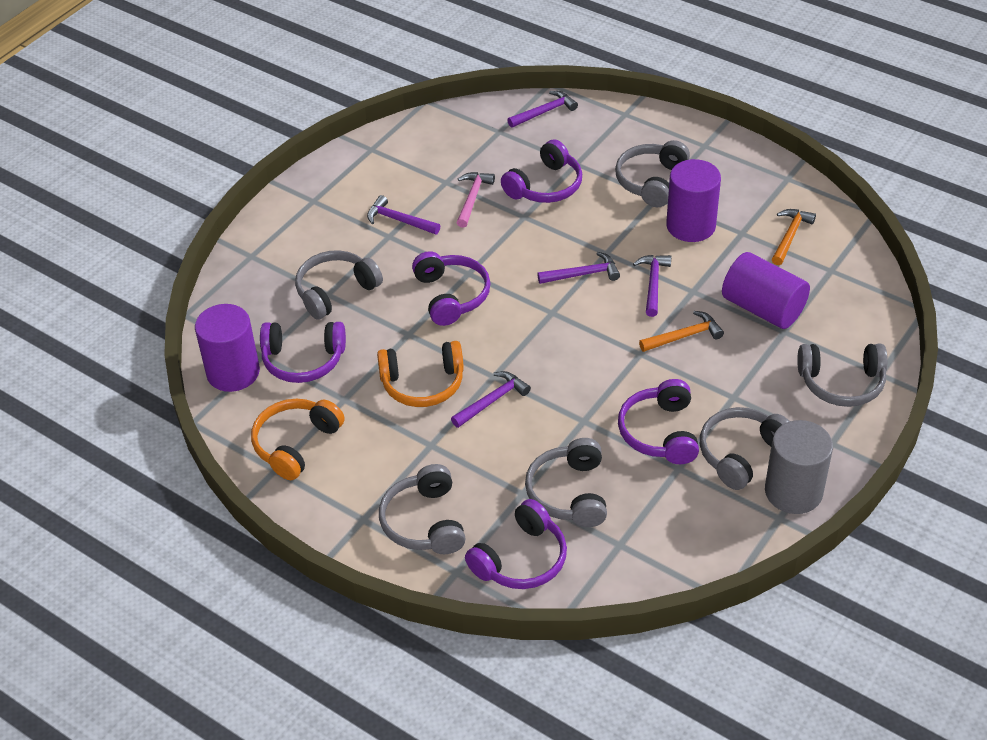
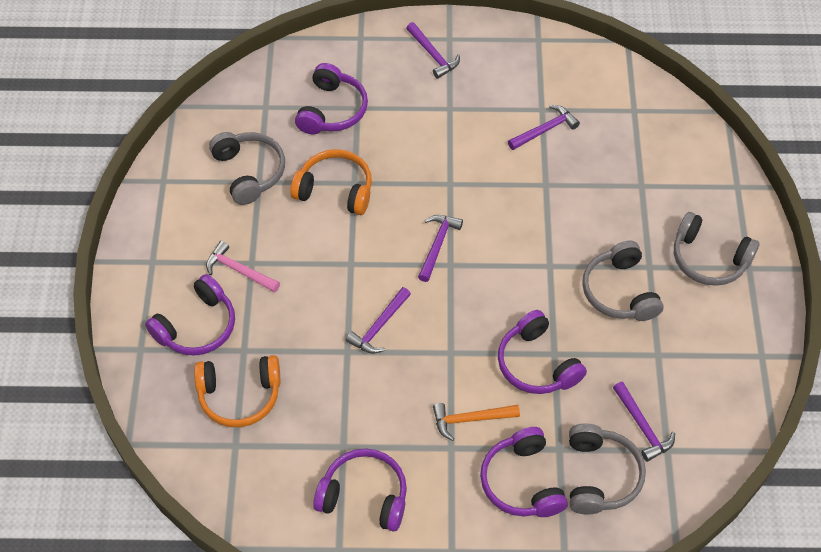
grey cylinder: 1 -> 0
grey headphones: 6 -> 4
orange hammer: 2 -> 1
purple cylinder: 3 -> 0

